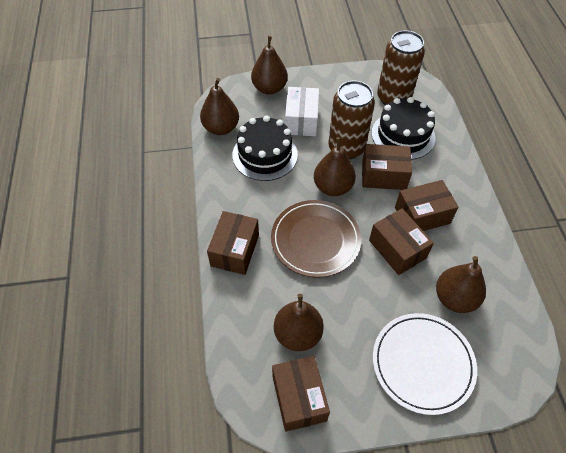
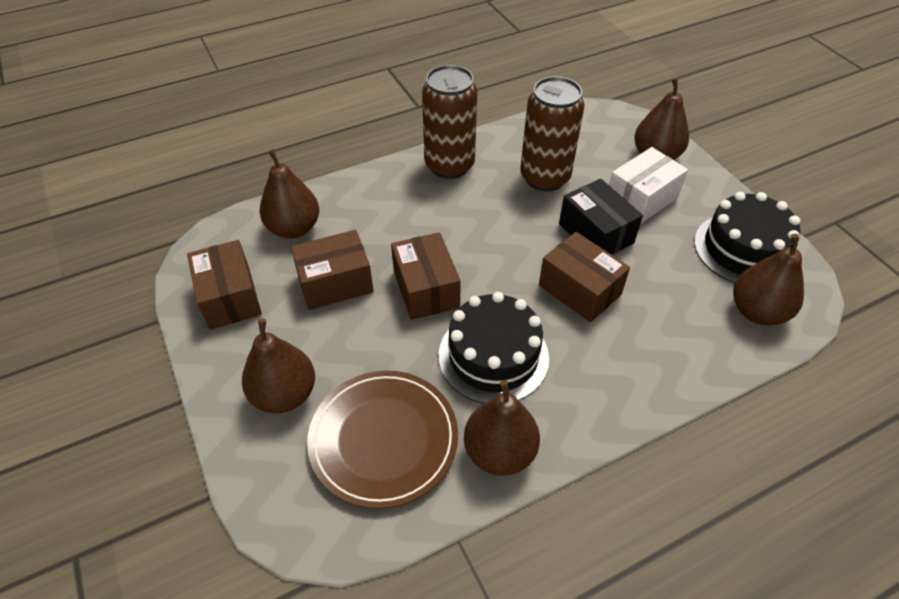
black box: 0 -> 1
brown box: 5 -> 4
white plate: 1 -> 0

